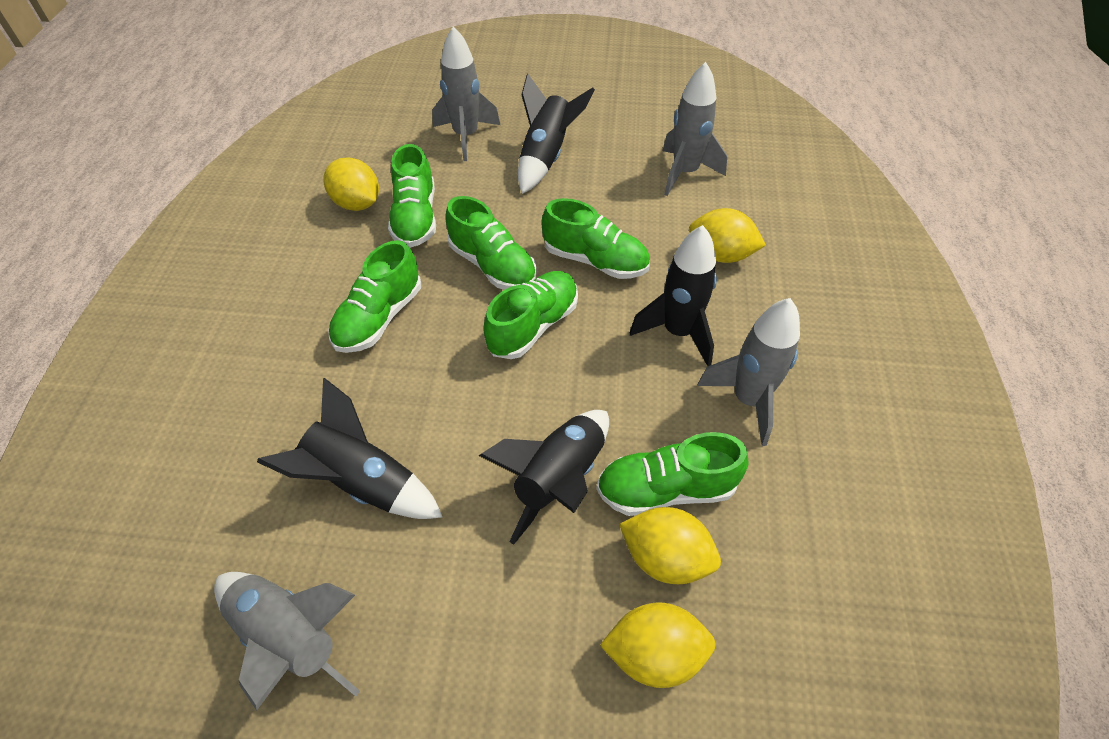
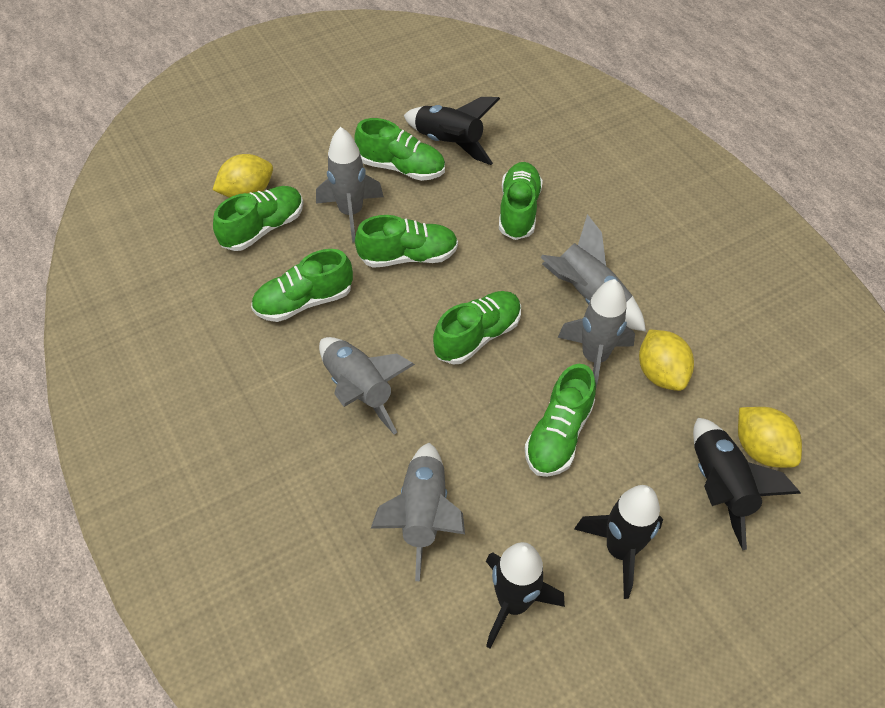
green shoe: 6 -> 7
grey rocket: 4 -> 5
yellow lemon: 4 -> 3

